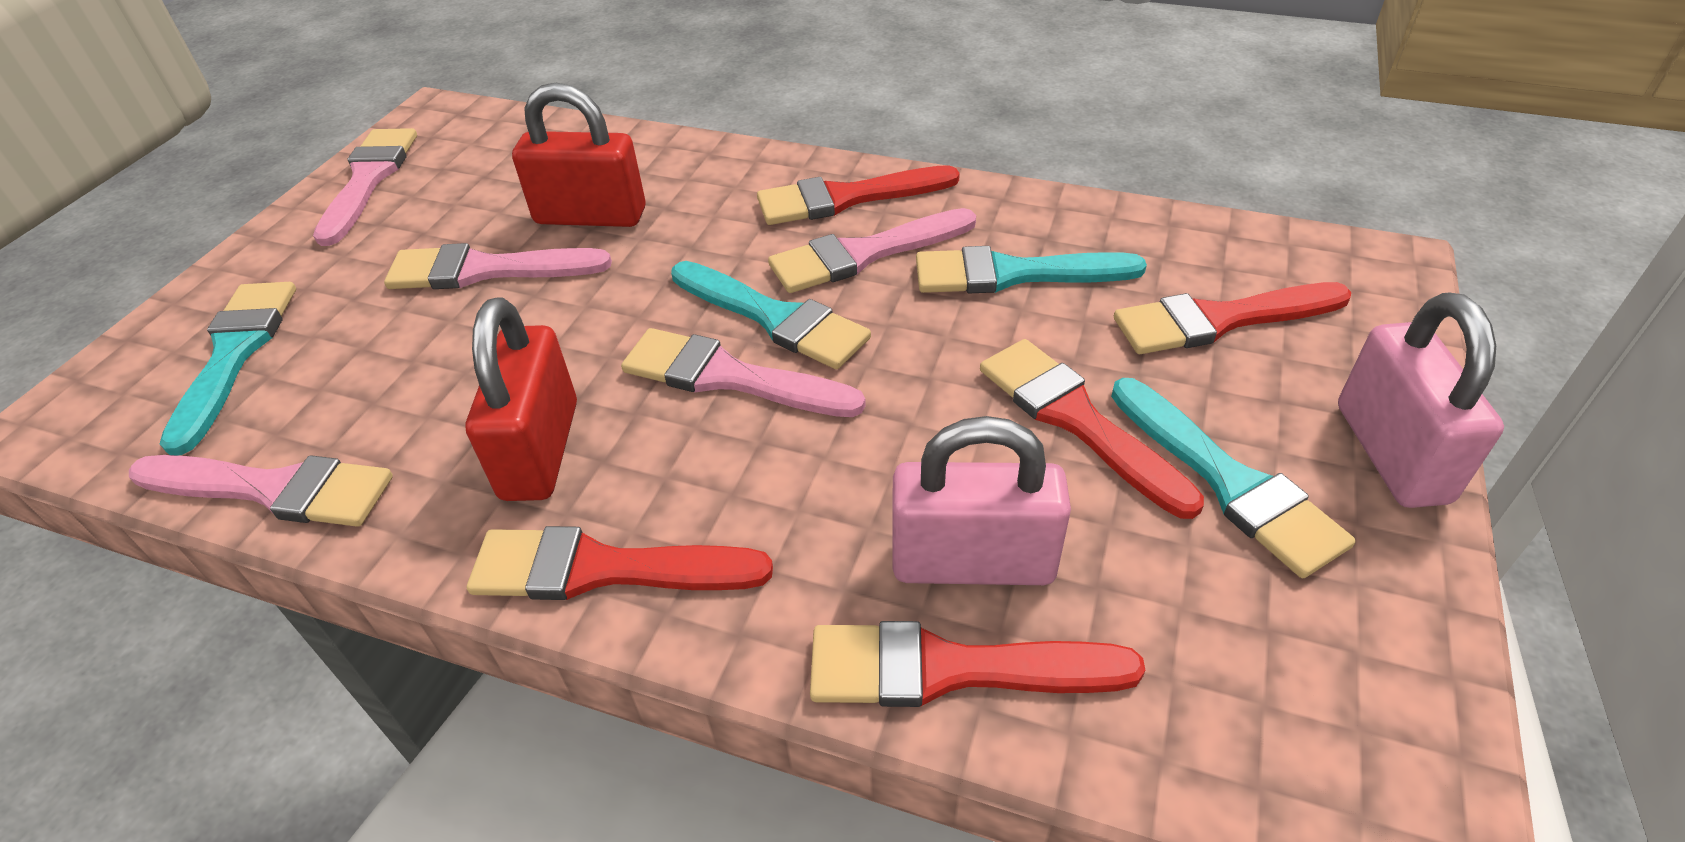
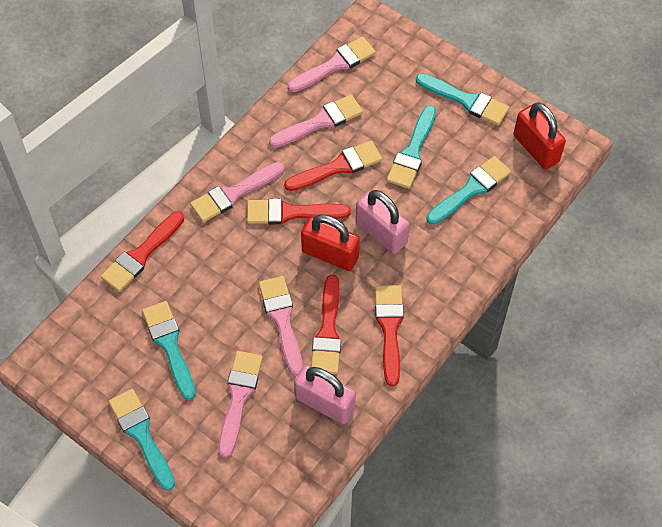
turquoise brush: 4 -> 5

